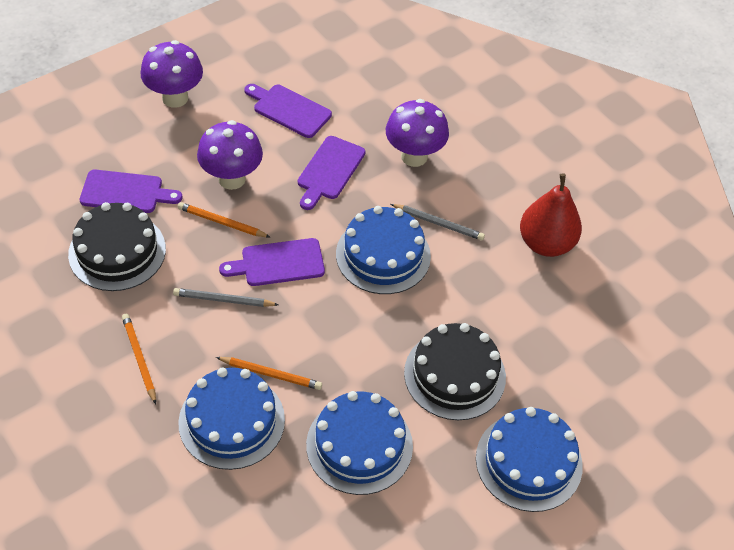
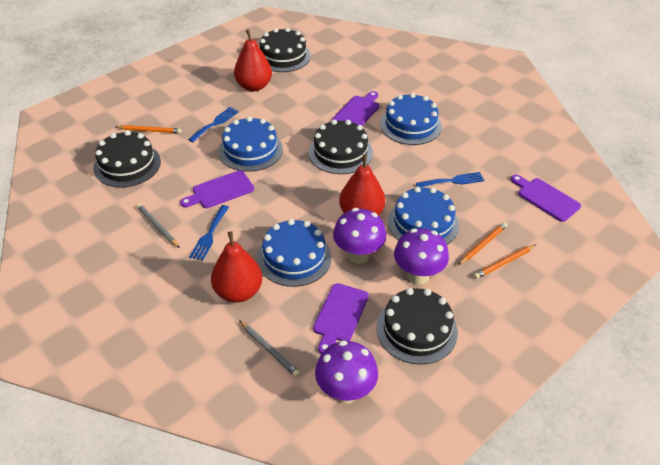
black cake: 2 -> 4
blue fork: 0 -> 3
red pear: 1 -> 3

